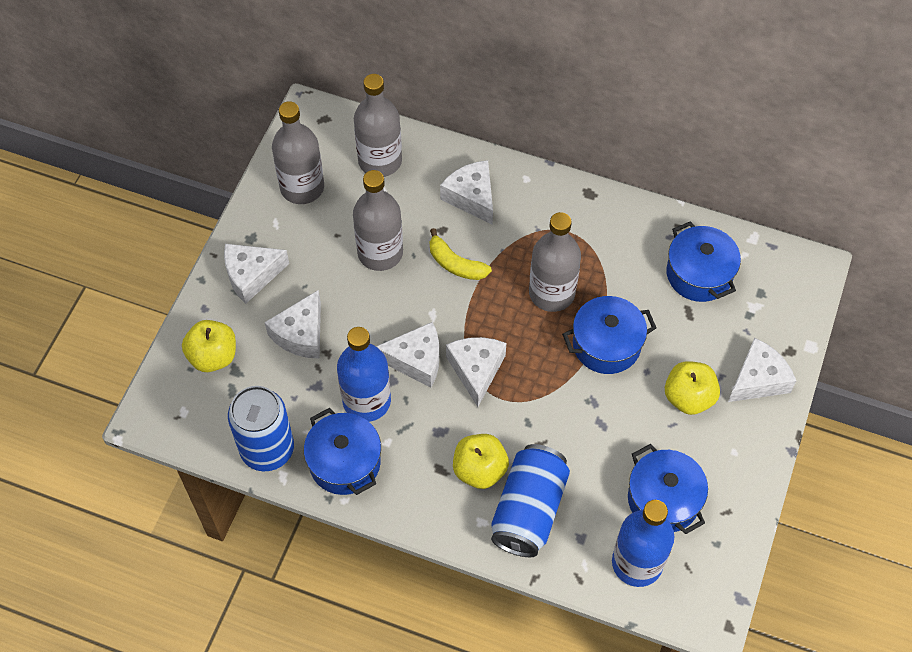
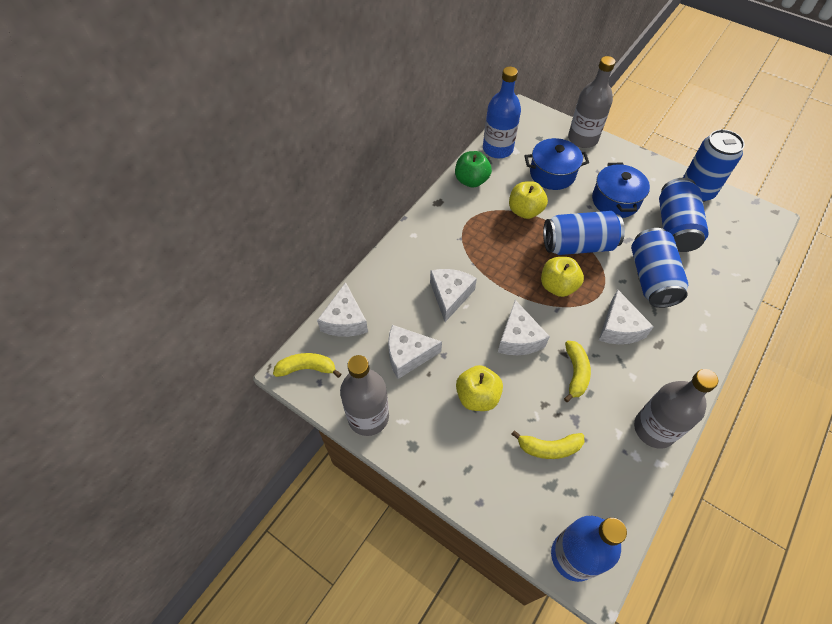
blue can: 2 -> 4
blue pot: 4 -> 2
green apple: 0 -> 1
grey bottle: 4 -> 3
white cheese: 6 -> 5
yellow banana: 1 -> 3

